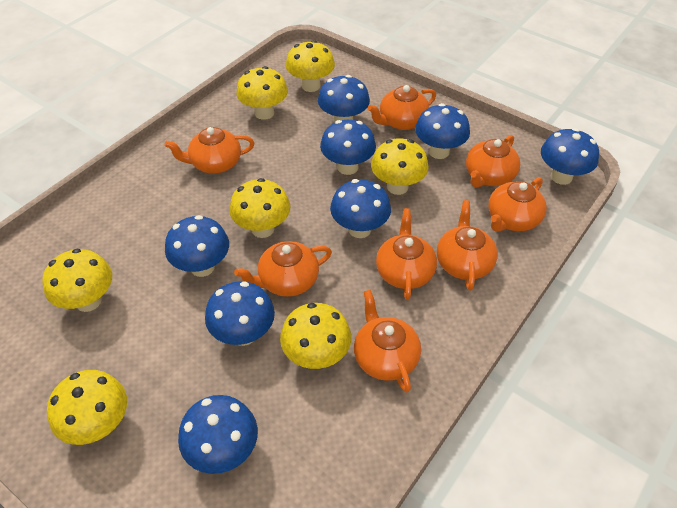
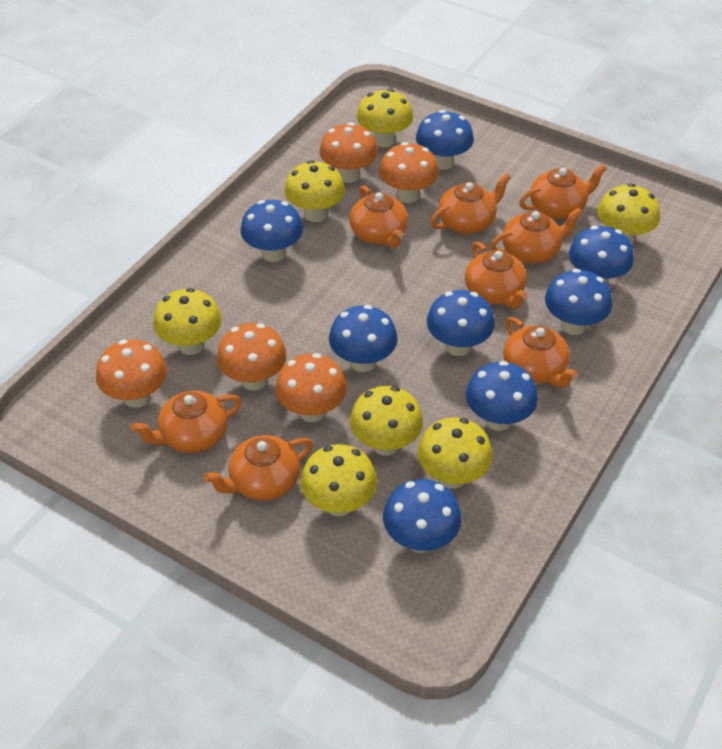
orange mushroom: 0 -> 5

